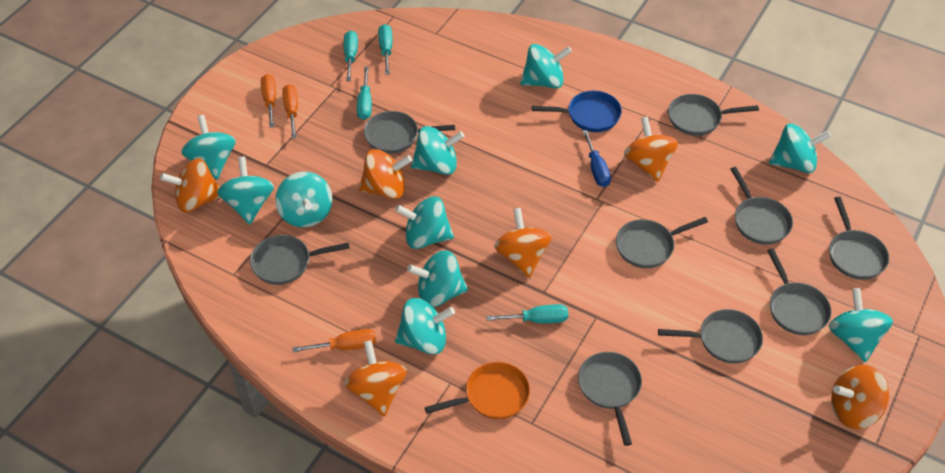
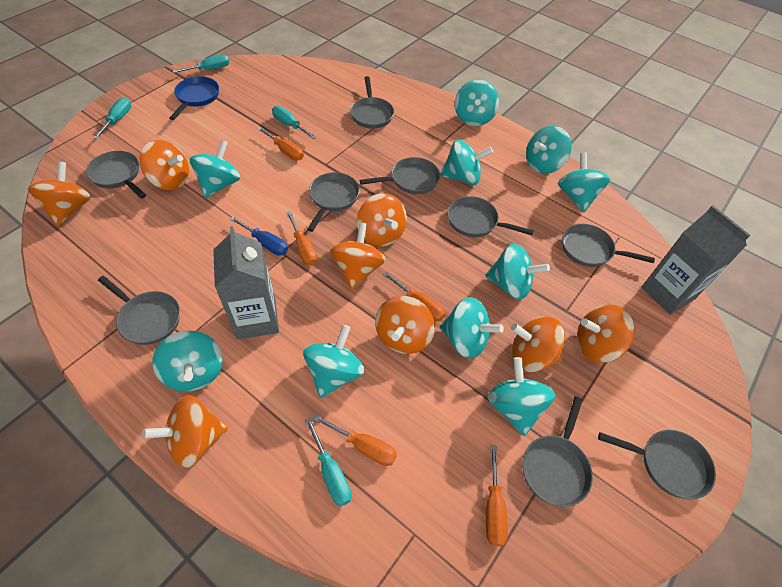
grey carton: 0 -> 2
orange pan: 1 -> 0
orange screwdriver: 3 -> 5
orange spinning top: 6 -> 8

